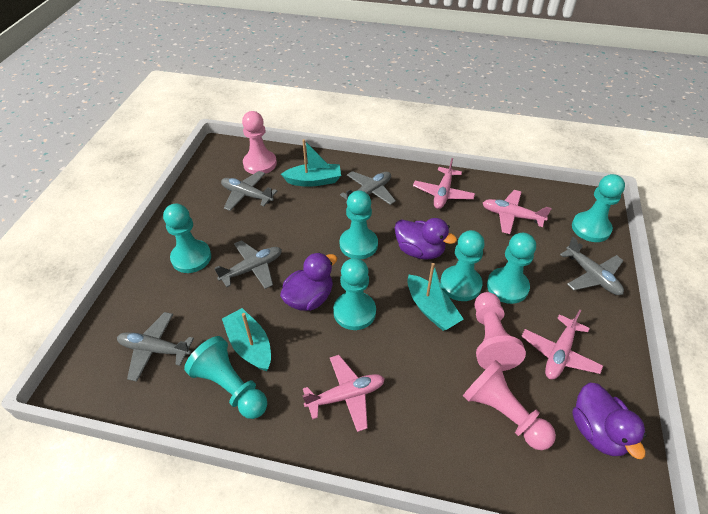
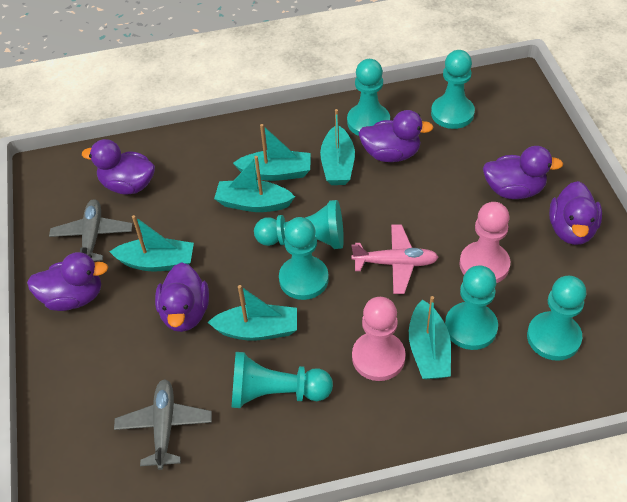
grey plane: 5 -> 2
pink pawn: 3 -> 2
pink plane: 4 -> 1
purple duck: 3 -> 6
turquoise boat: 3 -> 6

